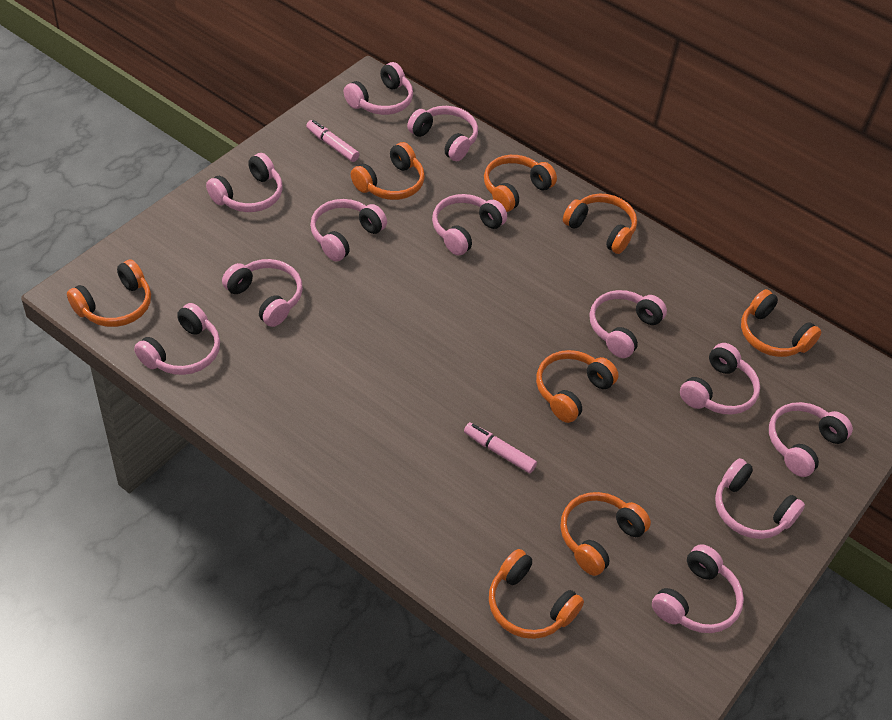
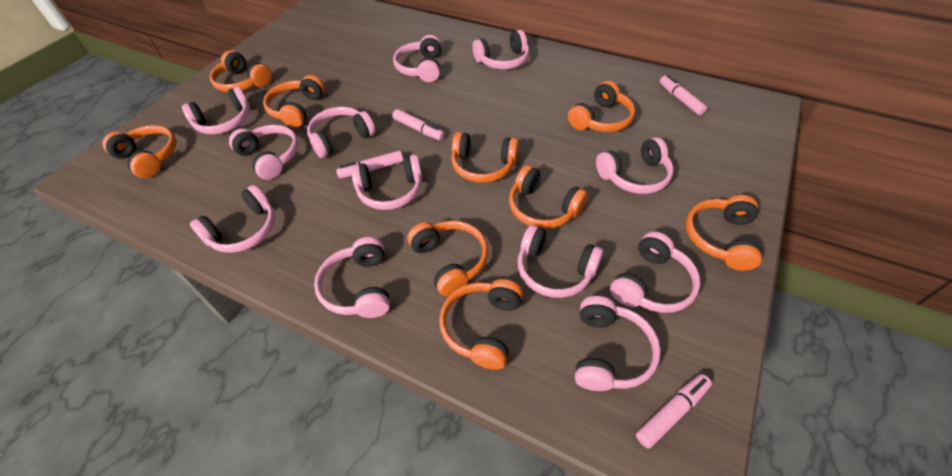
orange headphones: 8 -> 9
pink marker: 2 -> 4

